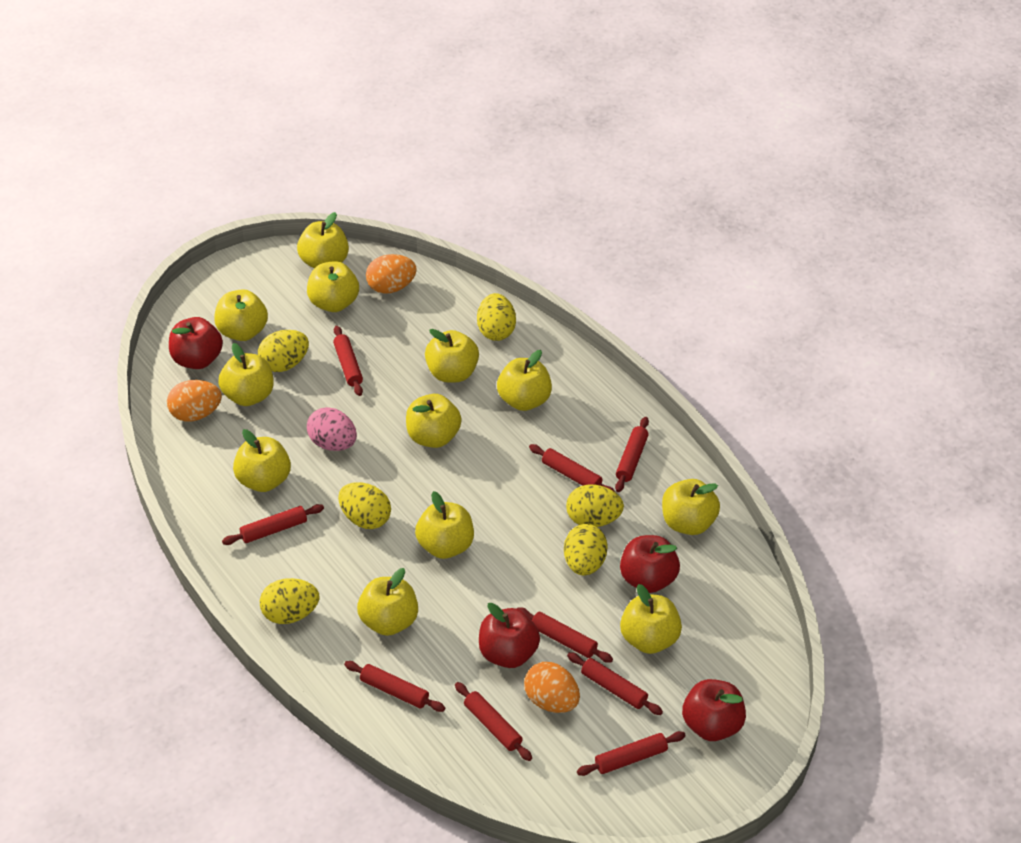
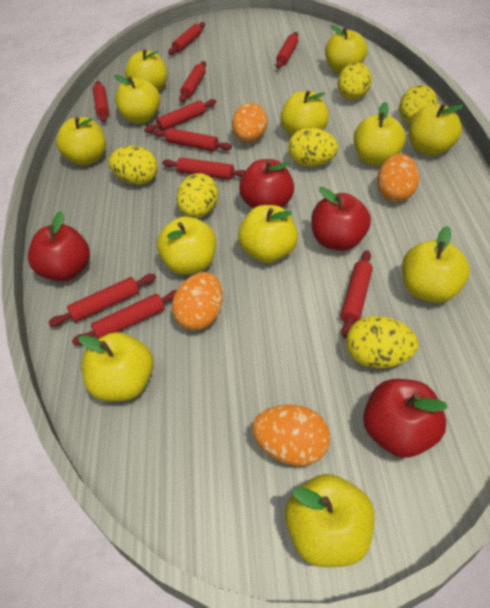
orange egg: 3 -> 4
pink egg: 1 -> 0
red rolling pin: 9 -> 10

